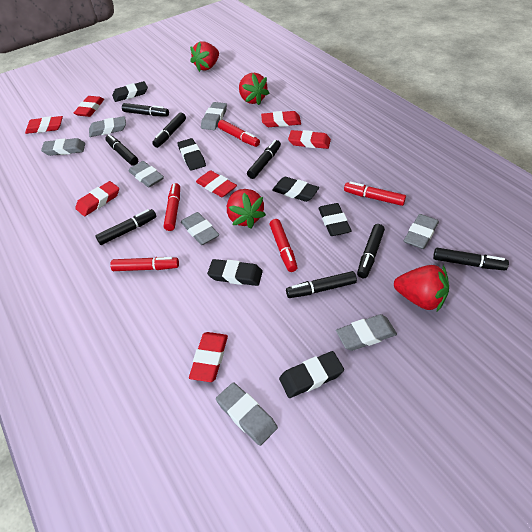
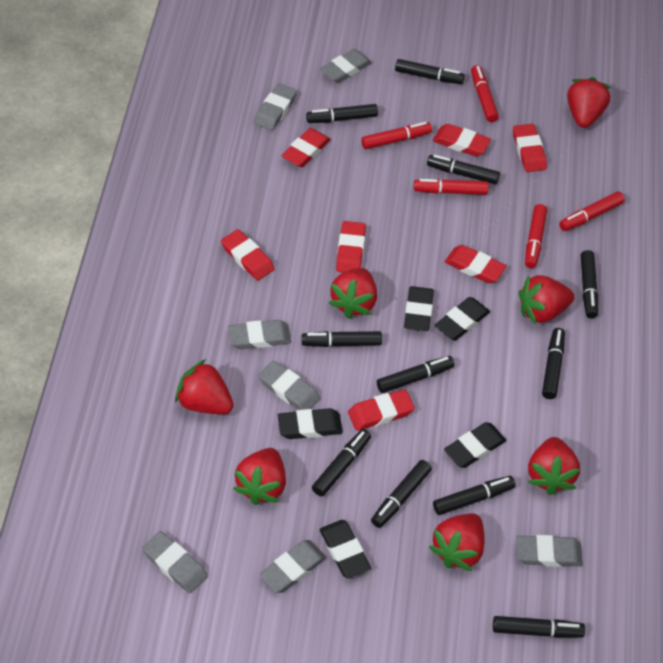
black eraser: 6 -> 5
black marker: 8 -> 11
grey eraser: 8 -> 7
red strawberry: 4 -> 7

